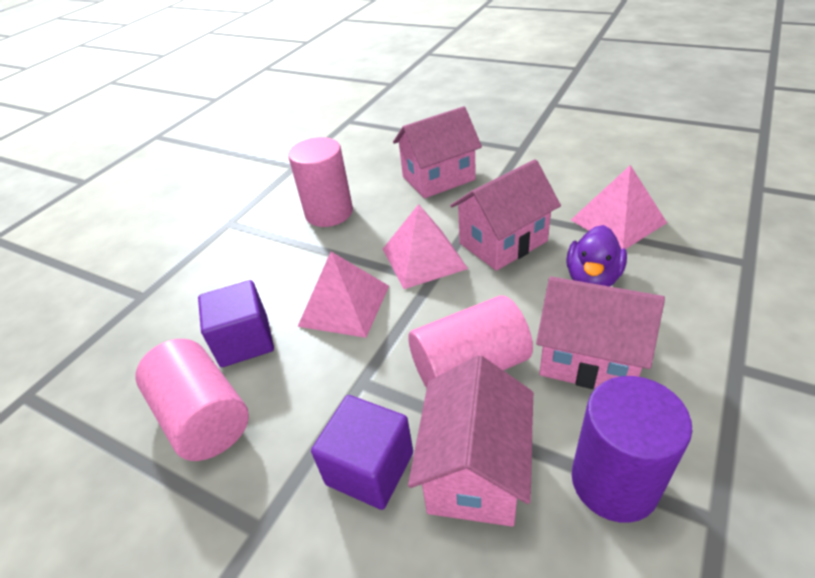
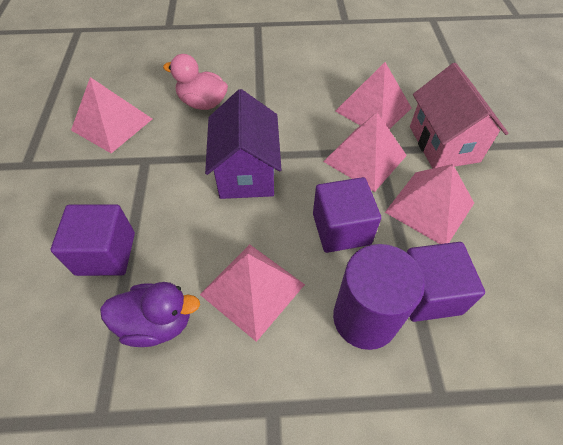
pink cylinder: 3 -> 0
pink duck: 0 -> 1
pink house: 4 -> 1
pink pyramid: 3 -> 5
purple cube: 2 -> 3
purple house: 0 -> 1

